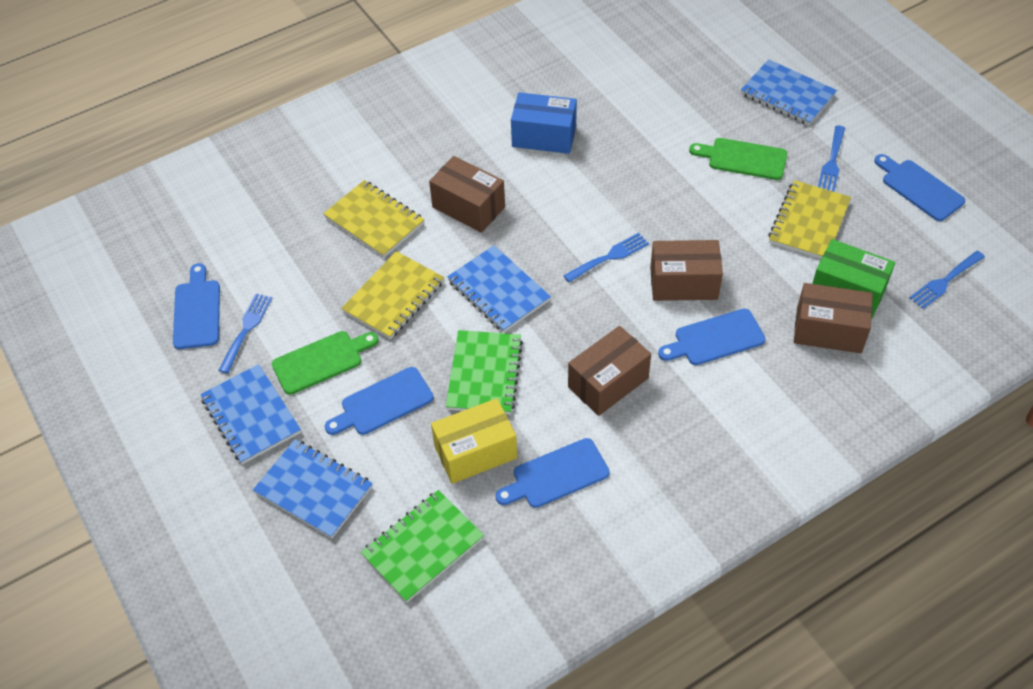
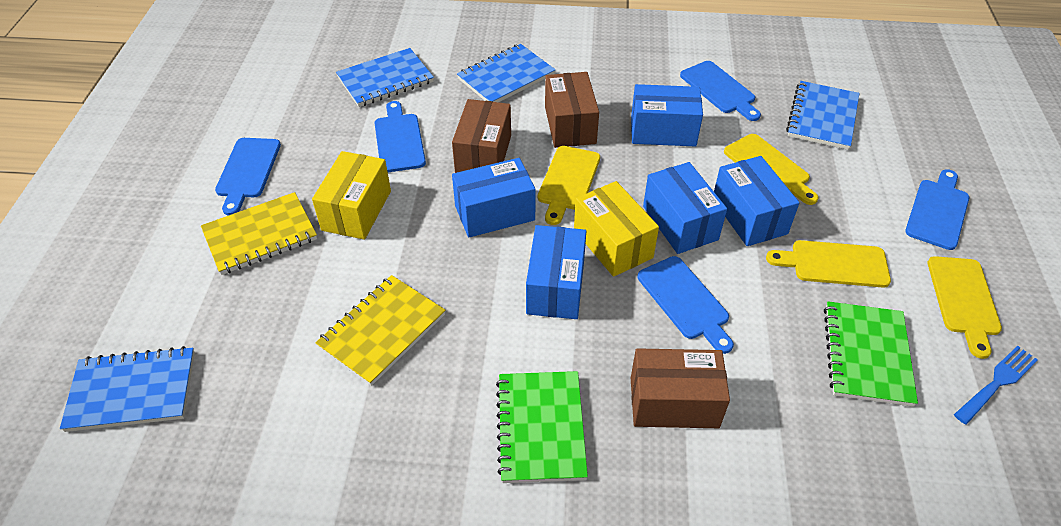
blue box: 1 -> 5
blue fork: 4 -> 1
brown box: 4 -> 3
green box: 1 -> 0
green cutting board: 2 -> 0
yellow box: 1 -> 2
yellow cutting board: 0 -> 4
yellow notebook: 3 -> 2

